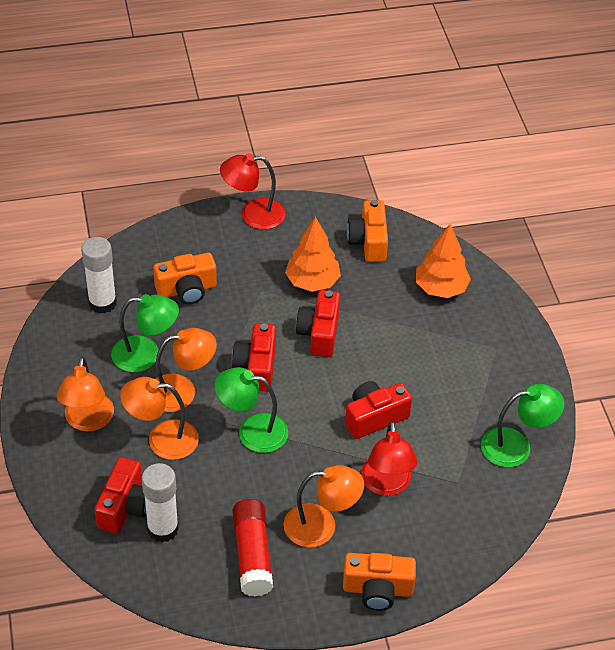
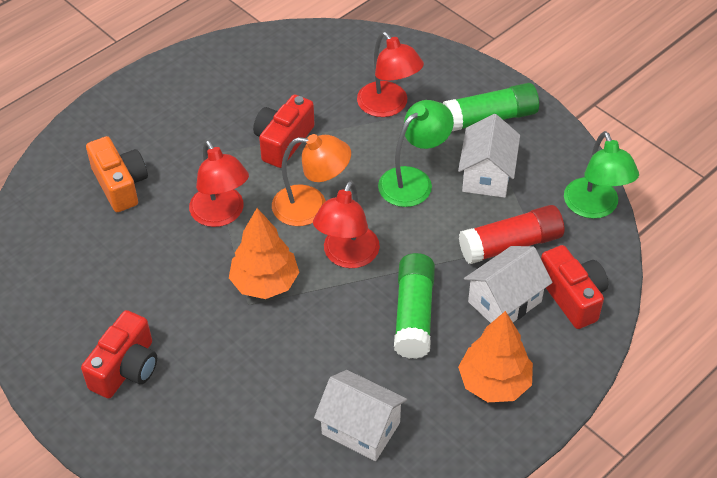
green glue stick: 0 -> 2
green lamp: 3 -> 2
orange camera: 3 -> 1
orange lamp: 4 -> 1
red camera: 4 -> 3
red lamp: 2 -> 3
white glue stick: 2 -> 0
white house: 0 -> 3

